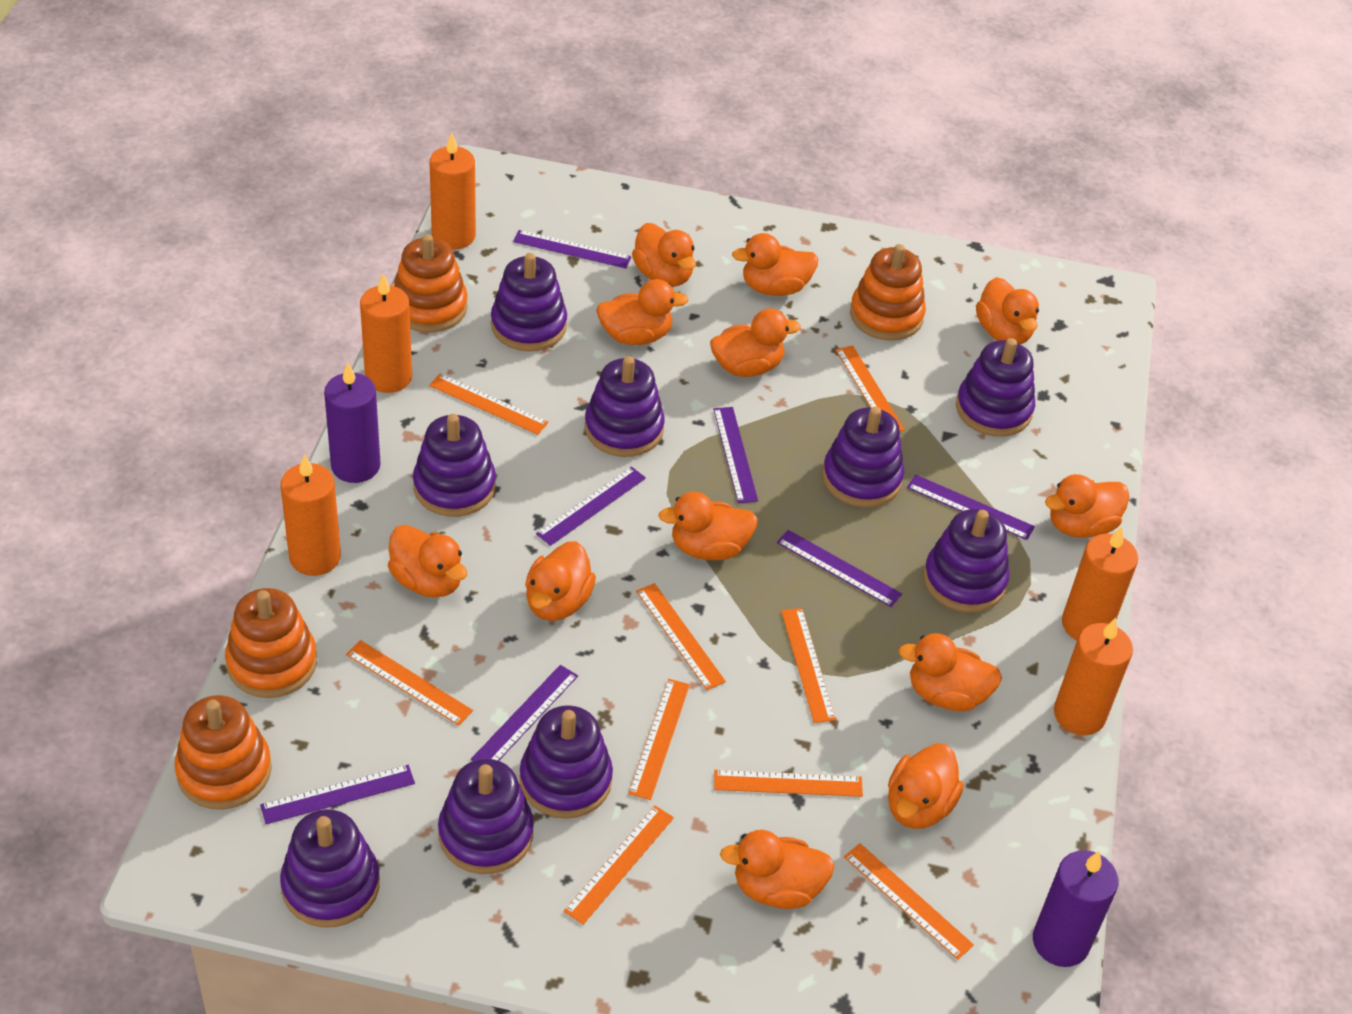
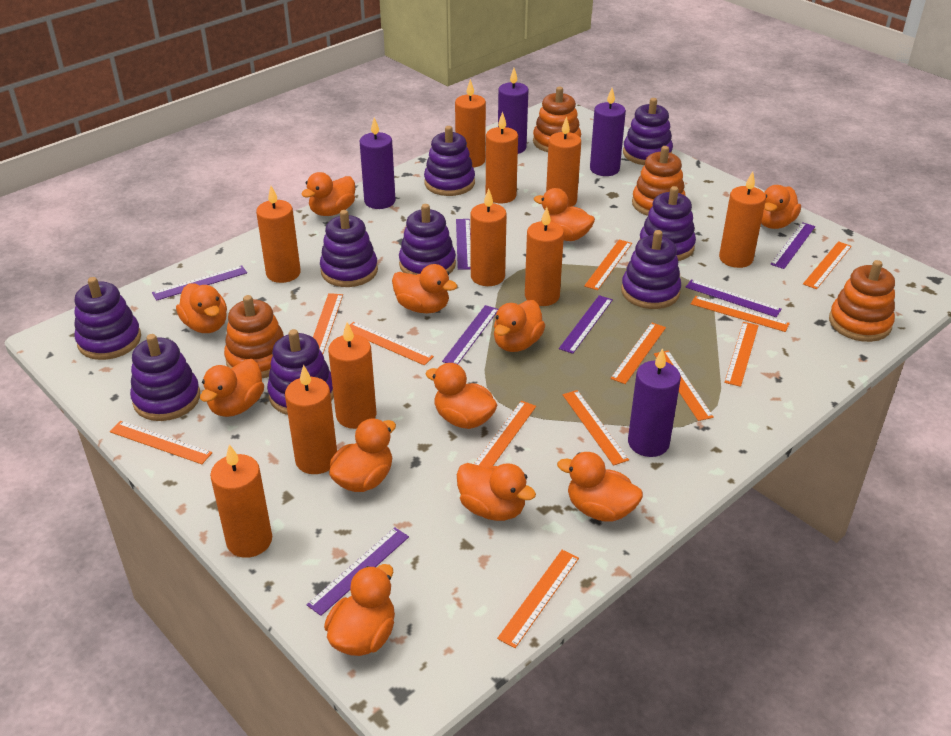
orange candle: 5 -> 10
orange ruler: 9 -> 12
purple candle: 2 -> 4

